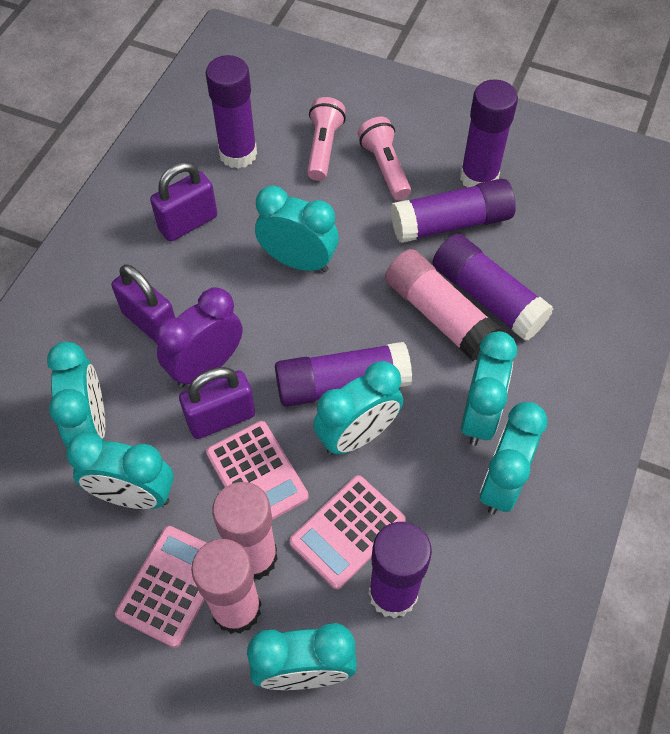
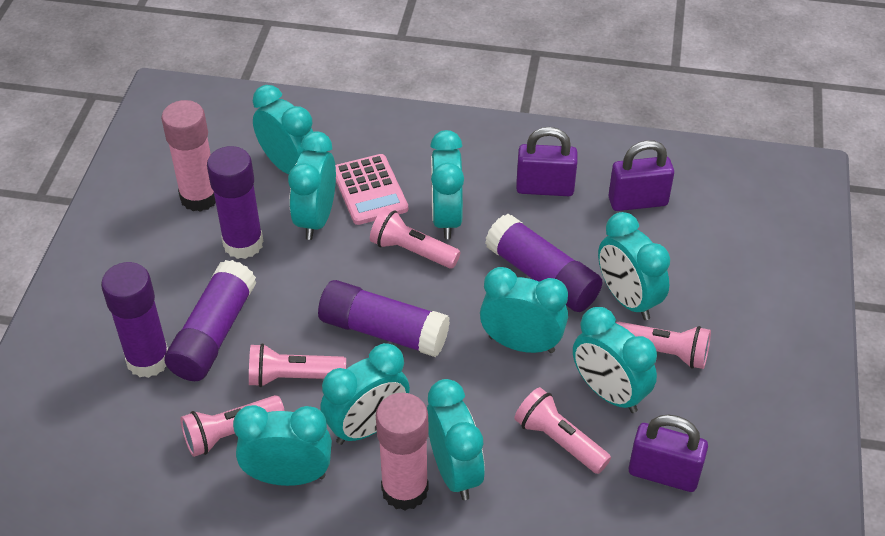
pink calculator: 3 -> 1
pink flashlight: 2 -> 5
pink glue stick: 3 -> 2
purple clock: 1 -> 0
purple glue stick: 6 -> 5
turquoise clock: 7 -> 9

